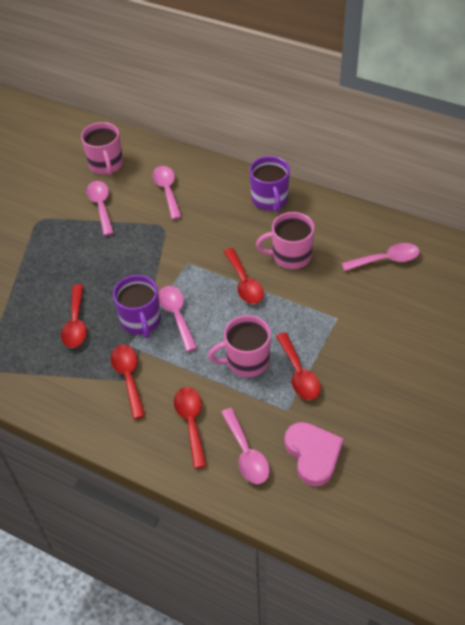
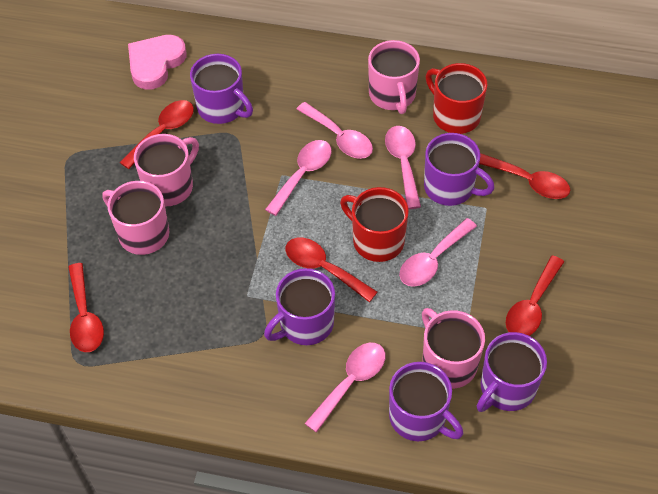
pink mug: 3 -> 4
purple mug: 2 -> 5
red mug: 0 -> 2

